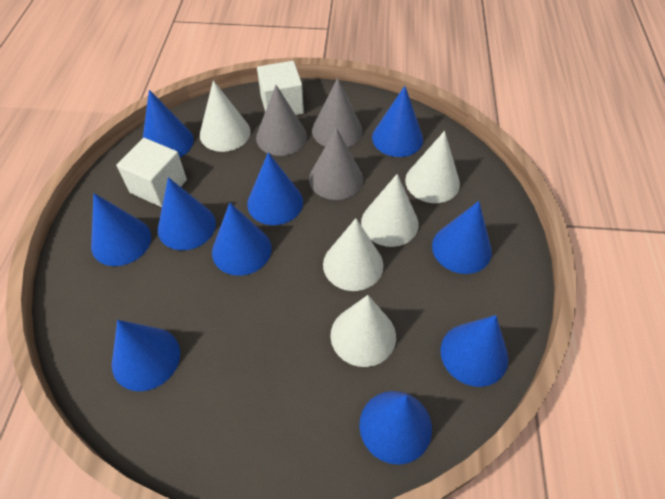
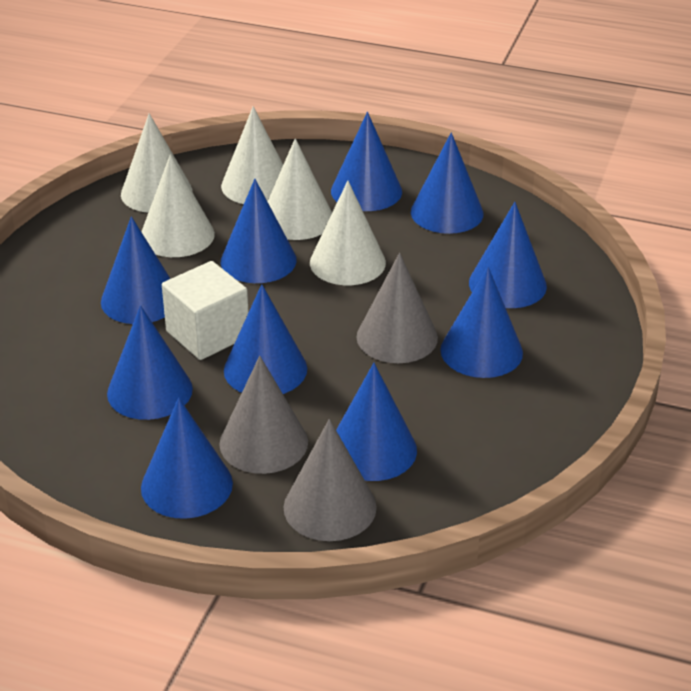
white cube: 2 -> 1

